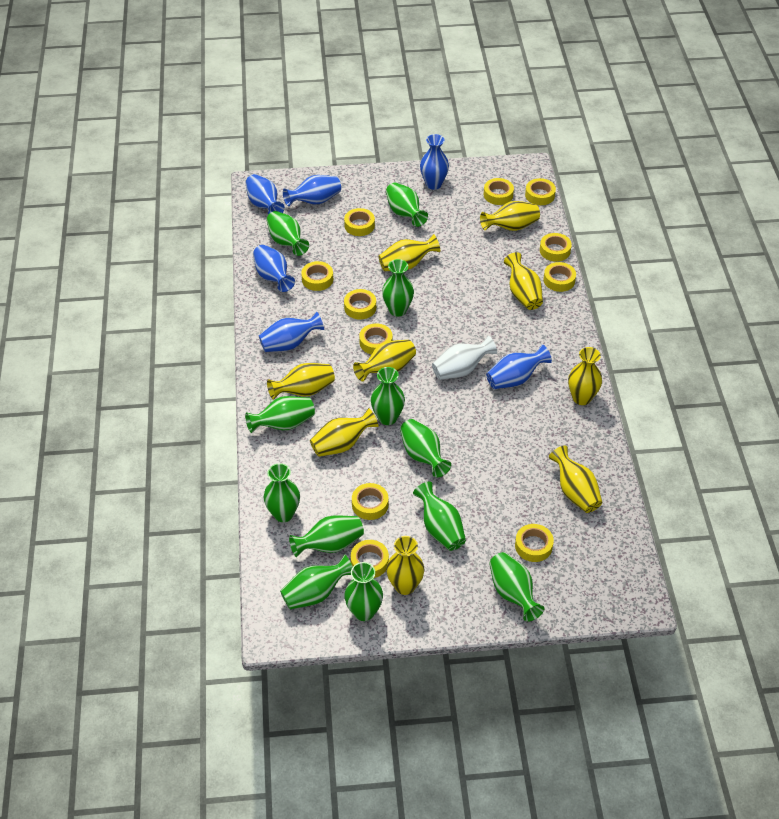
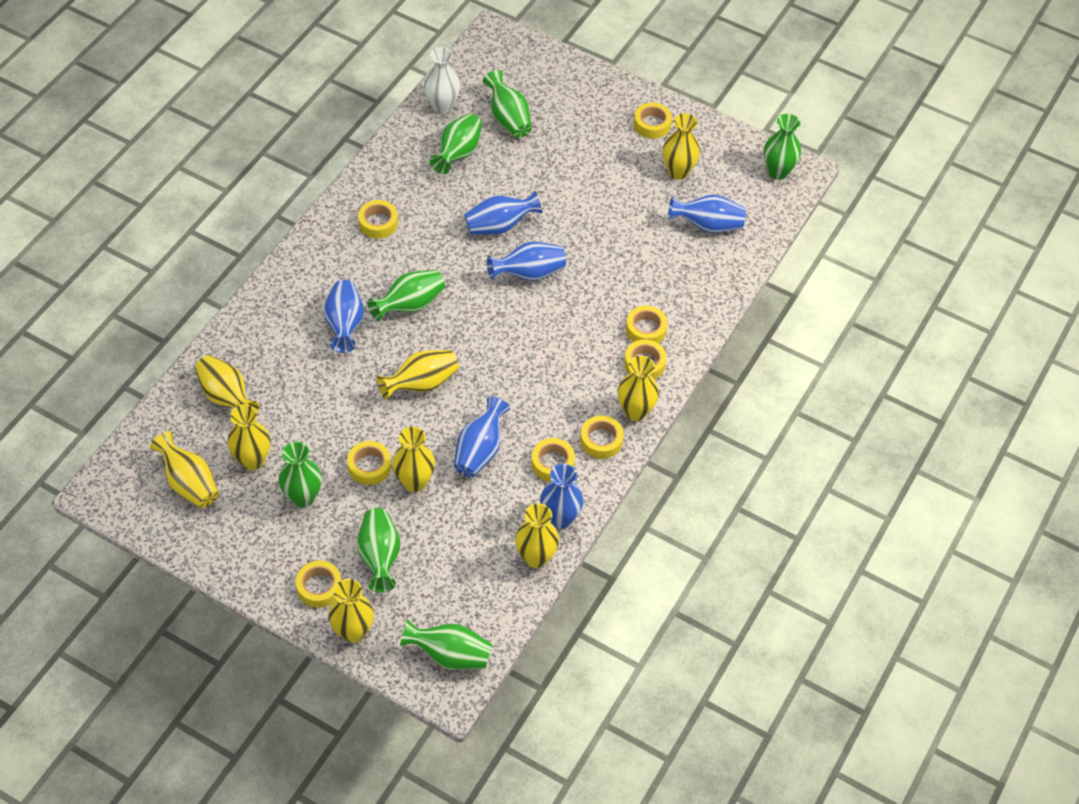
green vase: 12 -> 7
yellow tape: 11 -> 8

